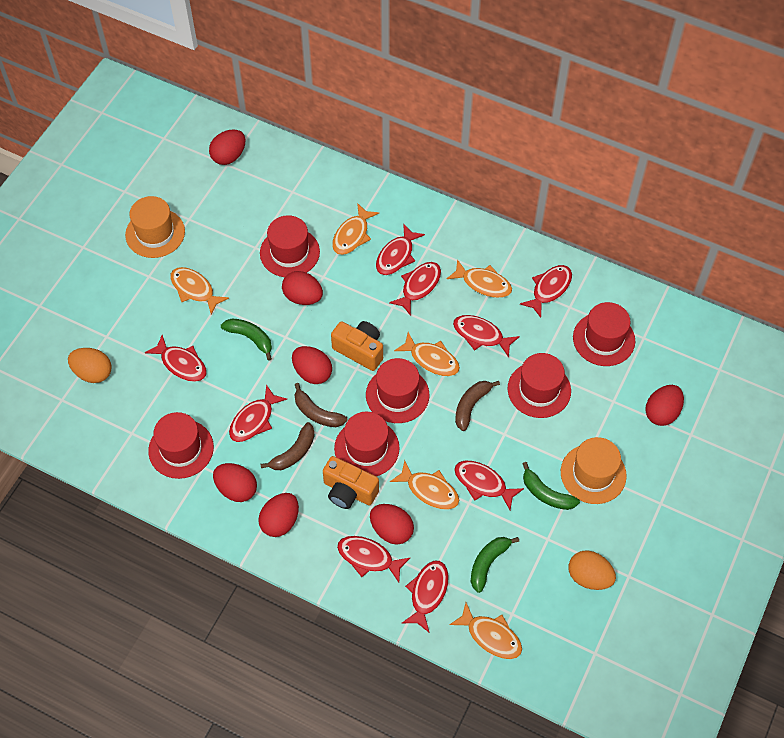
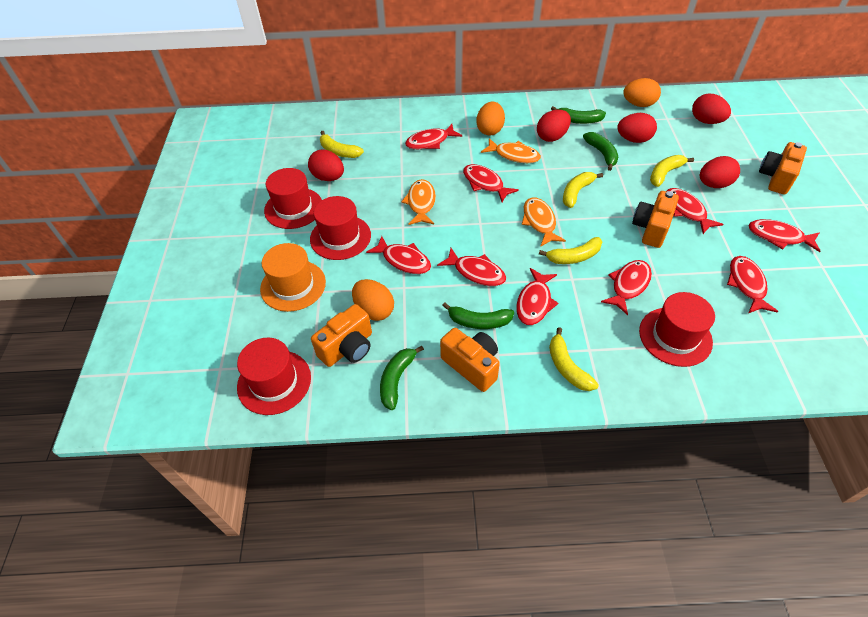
brown banana: 3 -> 0
green banana: 3 -> 4
orange camera: 2 -> 4
orange egg: 2 -> 3
orange fish: 6 -> 3
orange hat: 2 -> 1
red egg: 7 -> 5
red hat: 6 -> 4
yellow banana: 0 -> 5

